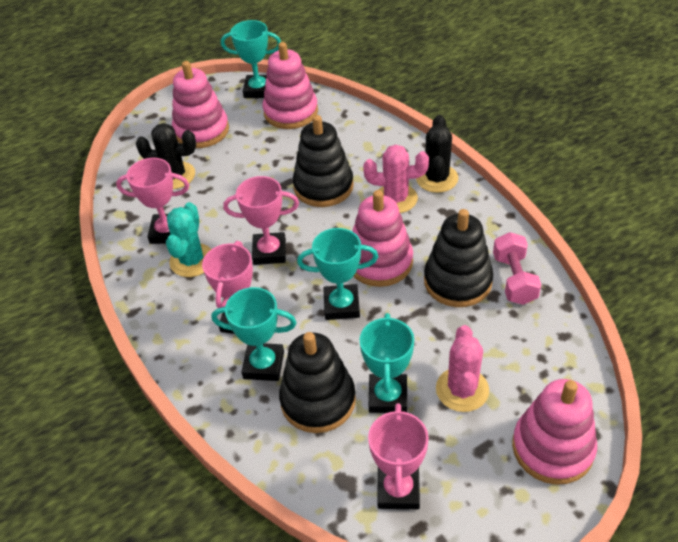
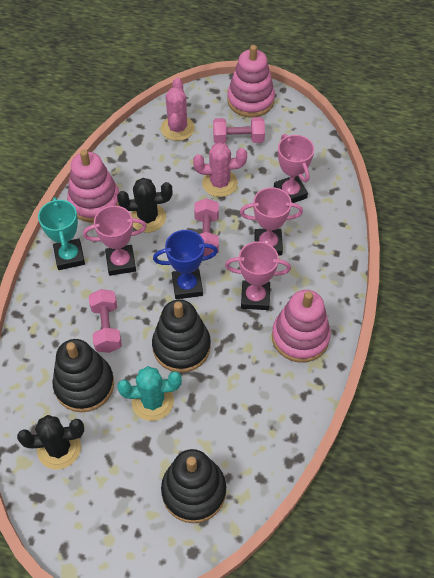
blue trophy: 0 -> 1
pink dumbbell: 1 -> 3
pink stacking toy: 4 -> 3
turquoise trophy: 4 -> 1

